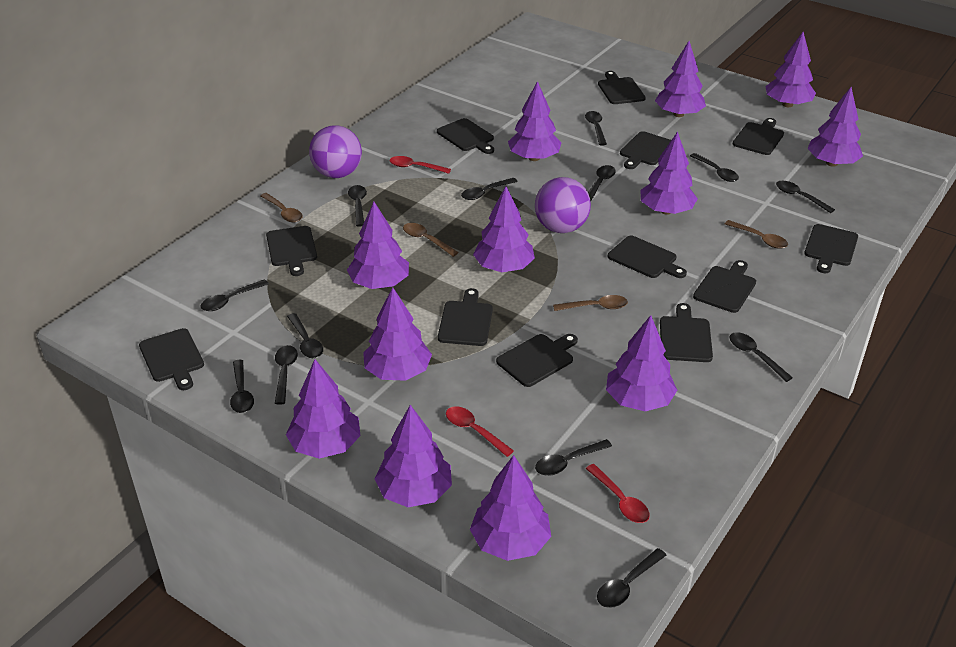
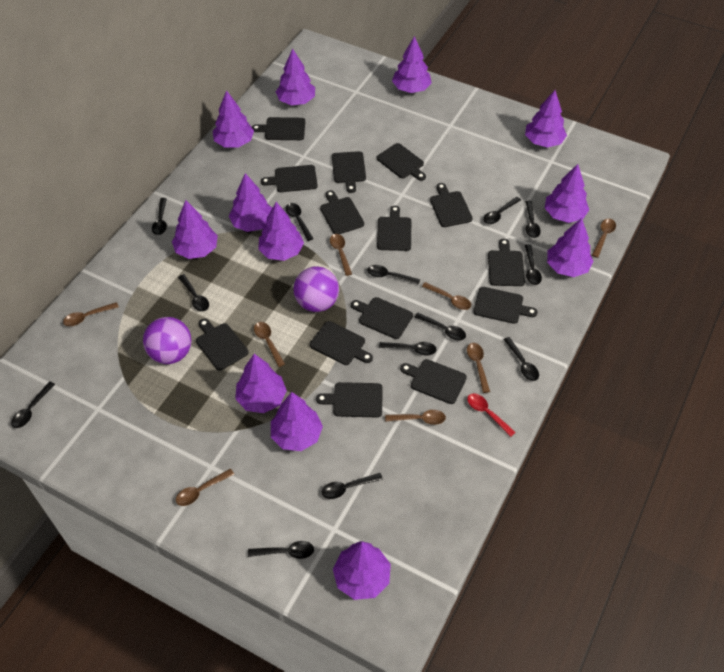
black cutting board: 12 -> 14
brown spoon: 4 -> 8
red spoon: 3 -> 1

